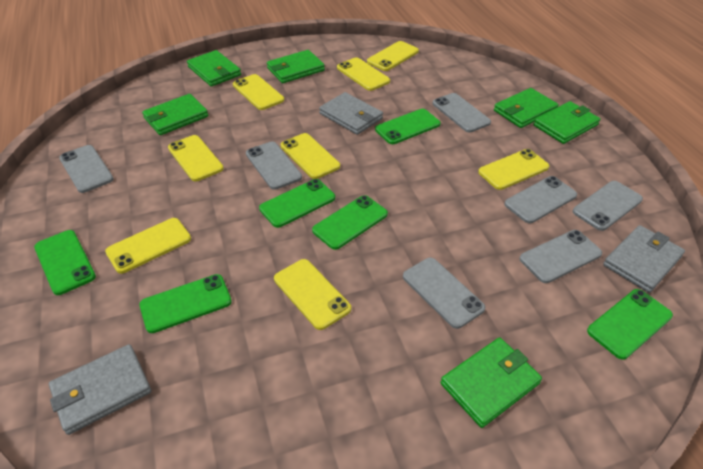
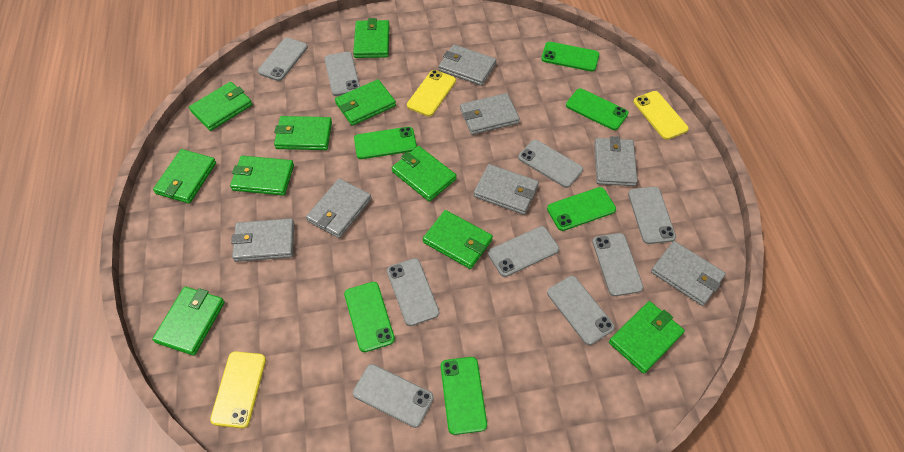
green wallet: 6 -> 10
grey phone: 7 -> 9
grey wallet: 3 -> 7
yellow phone: 8 -> 3

